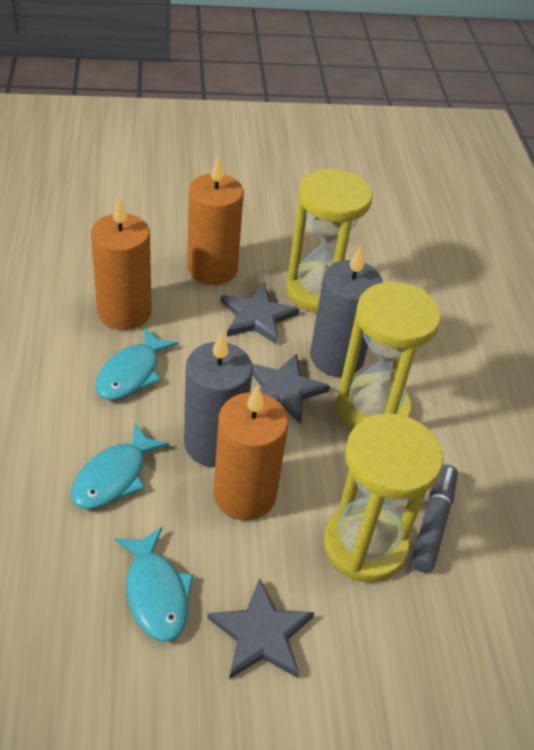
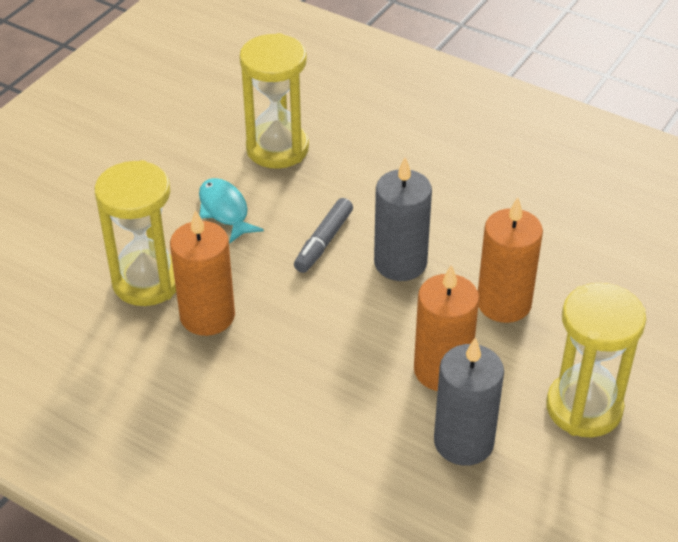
grey star: 3 -> 0
turquoise fish: 3 -> 1

